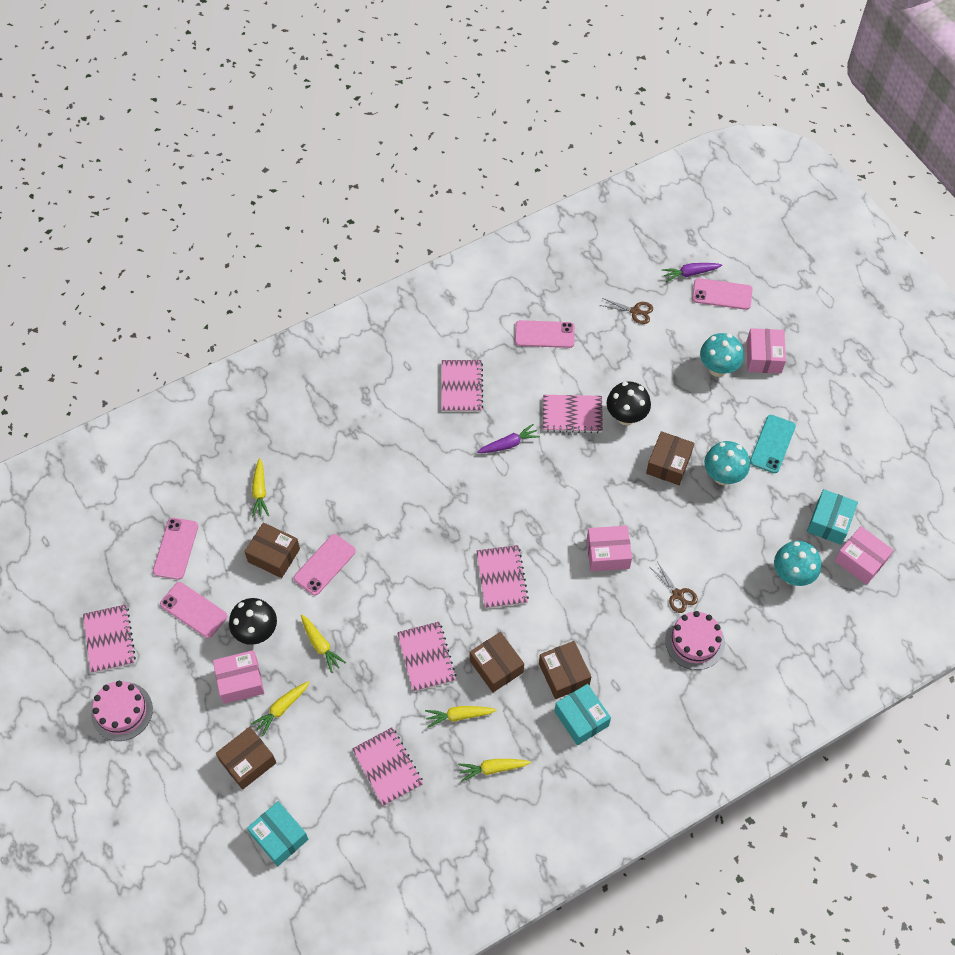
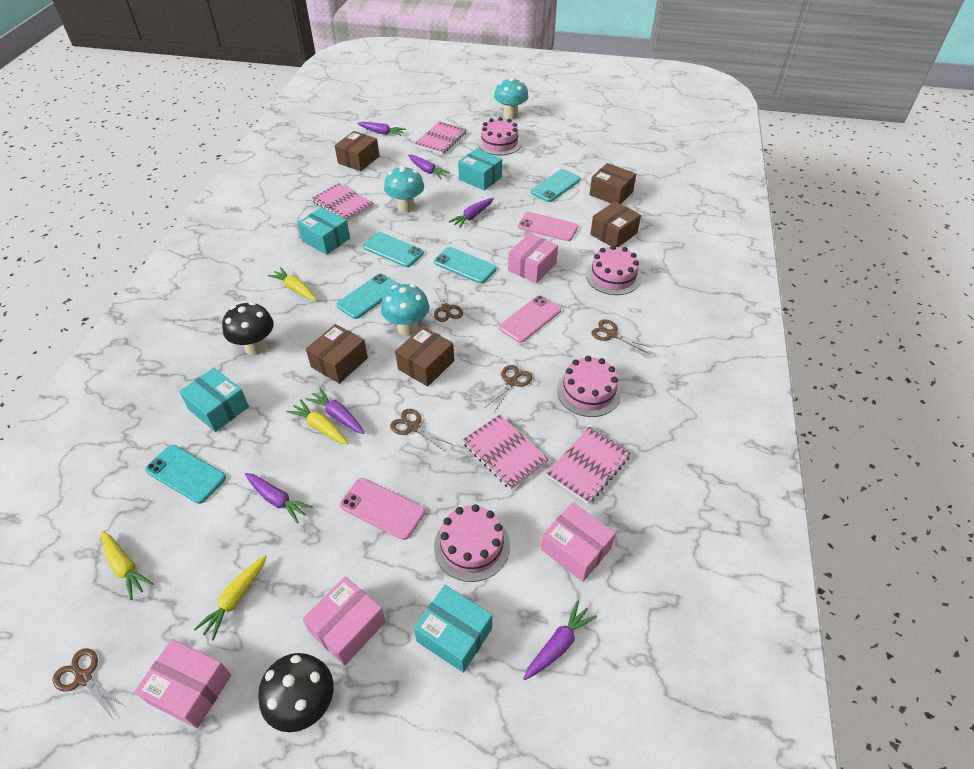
brown scissors: 2 -> 5
pink cake: 2 -> 4
pink notebook: 6 -> 4
pink phone: 5 -> 3
purple carrot: 2 -> 6
turquoise box: 3 -> 4
turquoise phone: 1 -> 5
yellow carrot: 5 -> 4

